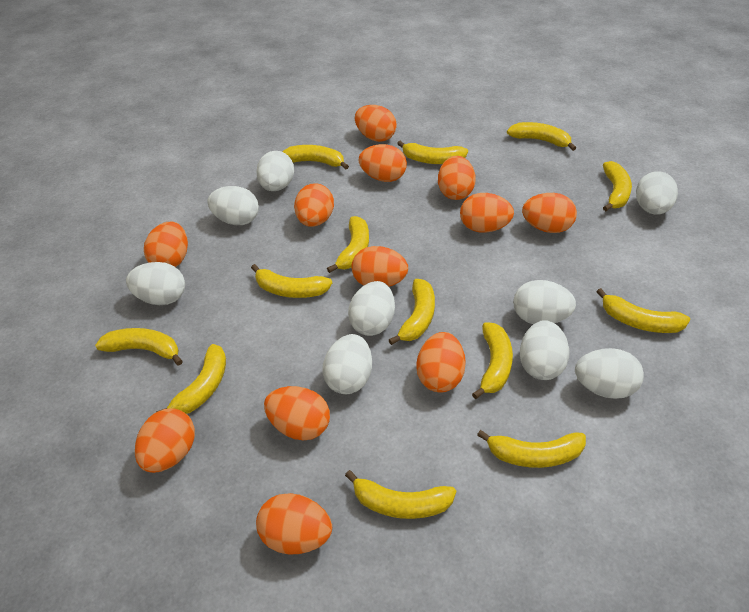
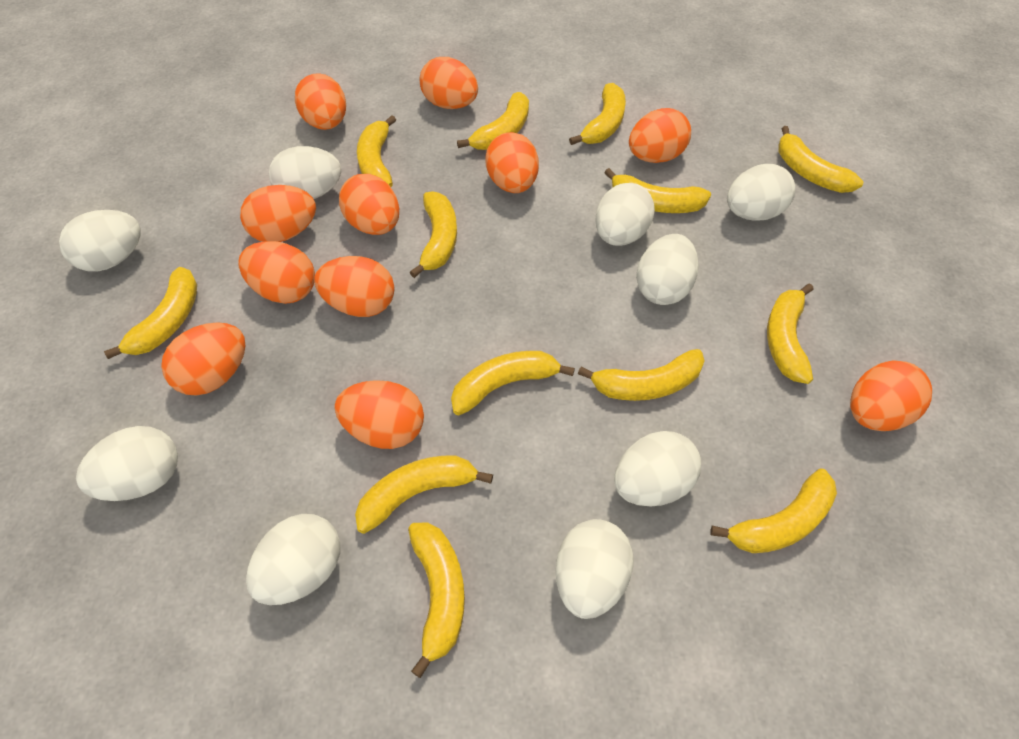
orange egg: 12 -> 11

